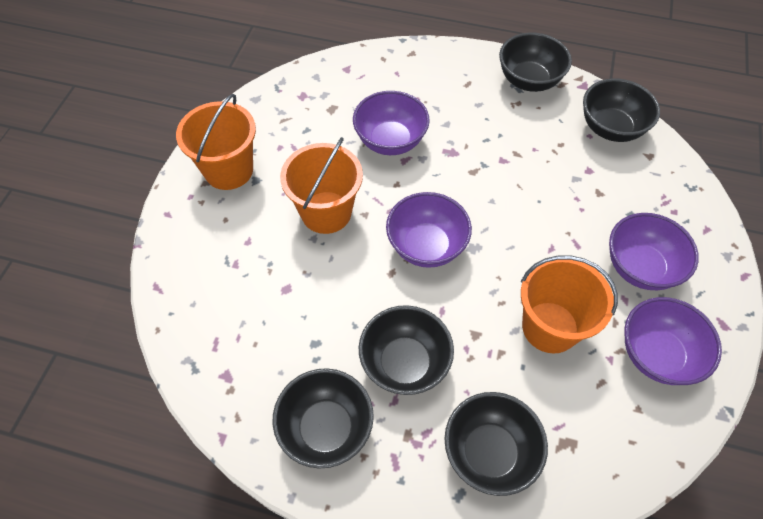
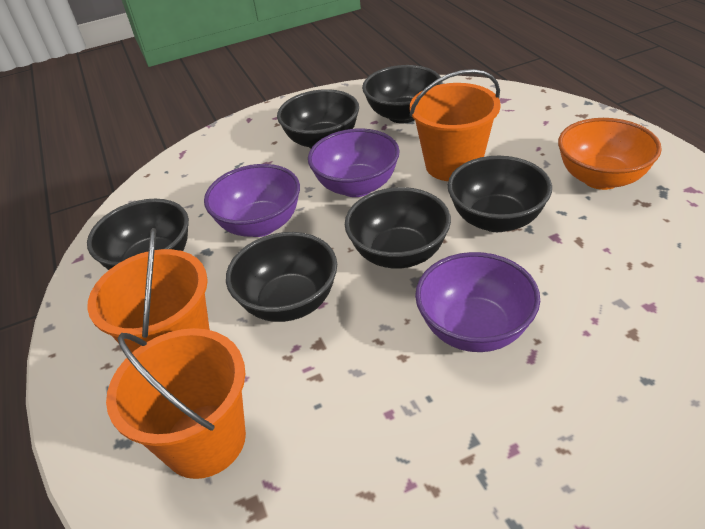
black bowl: 5 -> 6
orange bowl: 0 -> 1
purple bowl: 4 -> 3

